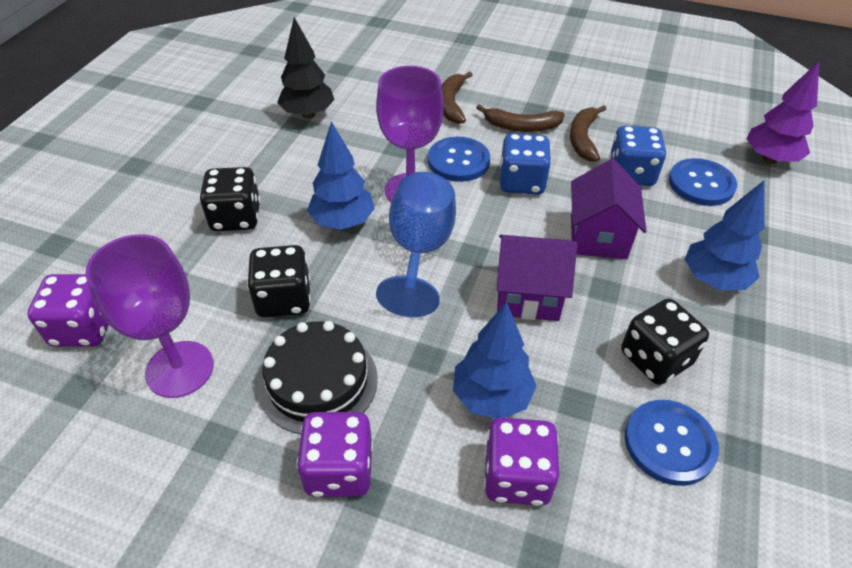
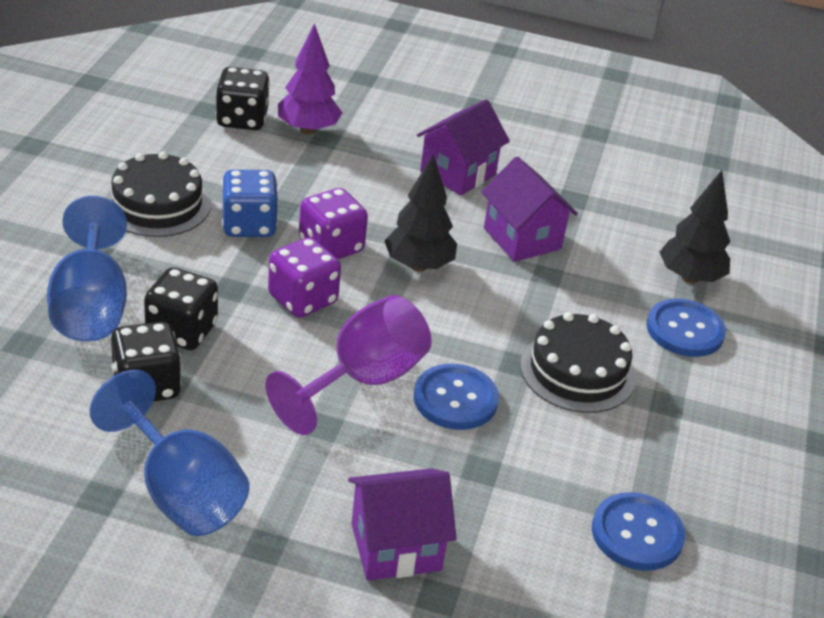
black cake: 1 -> 2
black tree: 1 -> 2
blue dice: 2 -> 1
blue goblet: 1 -> 2
blue tree: 3 -> 0
brown banana: 3 -> 0
purple dice: 3 -> 2
purple goblet: 2 -> 1
purple house: 2 -> 3

